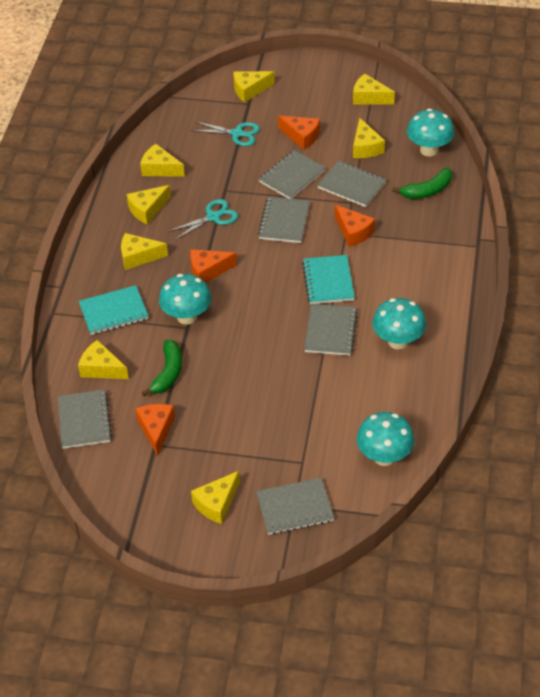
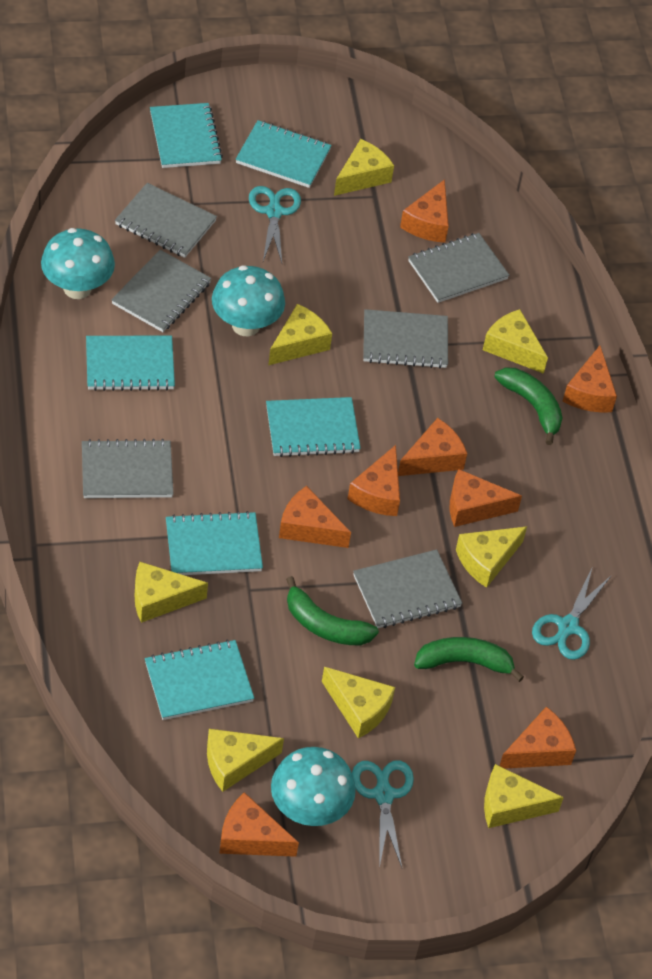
green banana: 2 -> 3
orange cheese: 4 -> 8
turquoise mushroom: 4 -> 3
turquoise notebook: 2 -> 6
turquoise scissors: 2 -> 3

